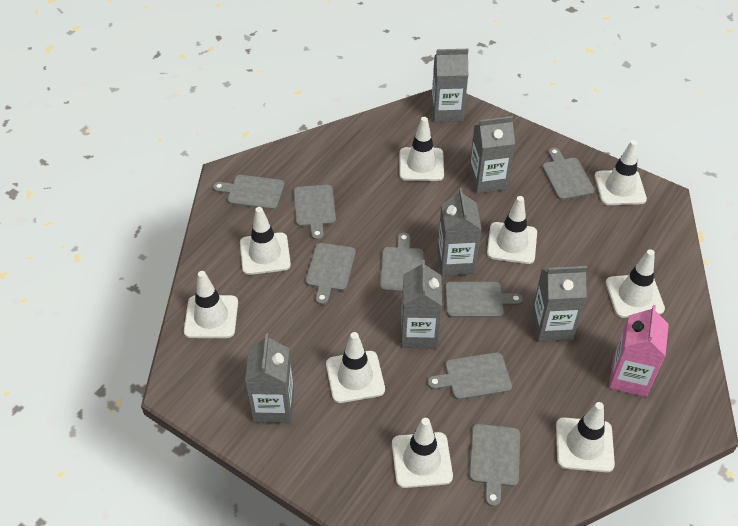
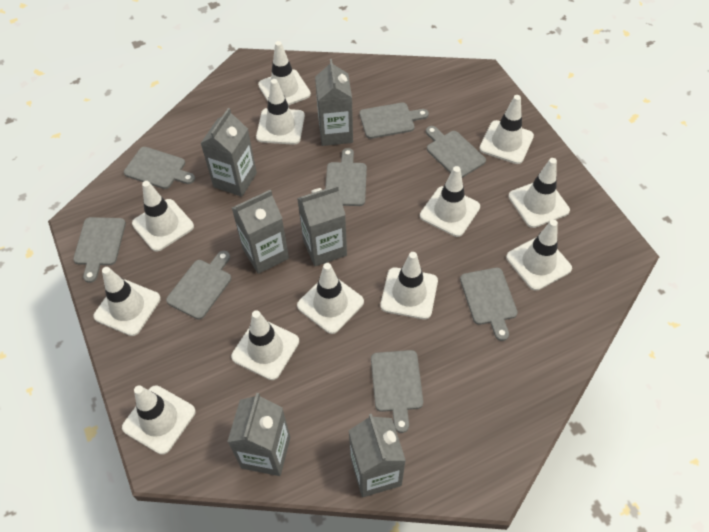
pink carton: 1 -> 0
white traffic cone: 9 -> 12

